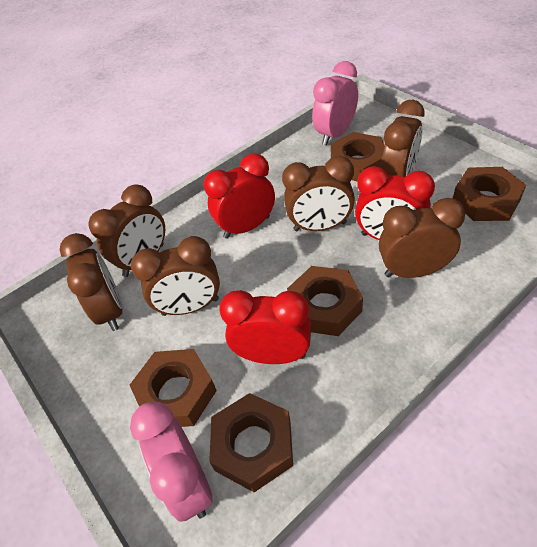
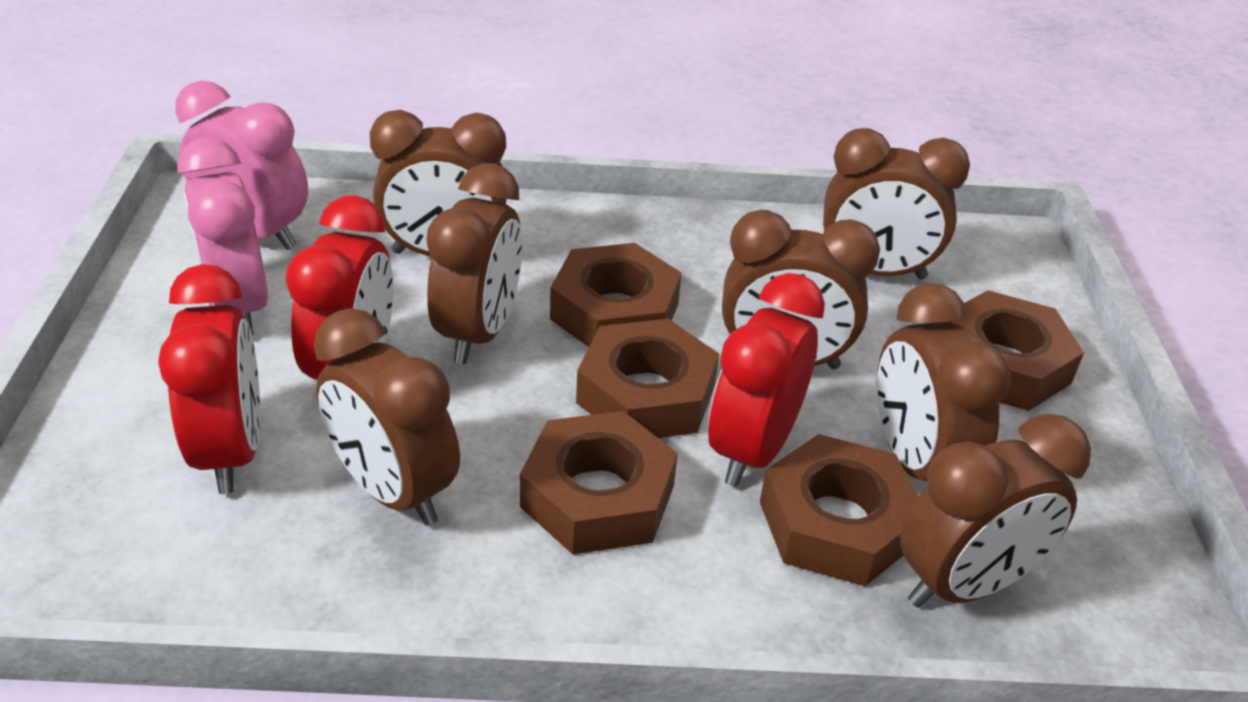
brown clock: 6 -> 7

